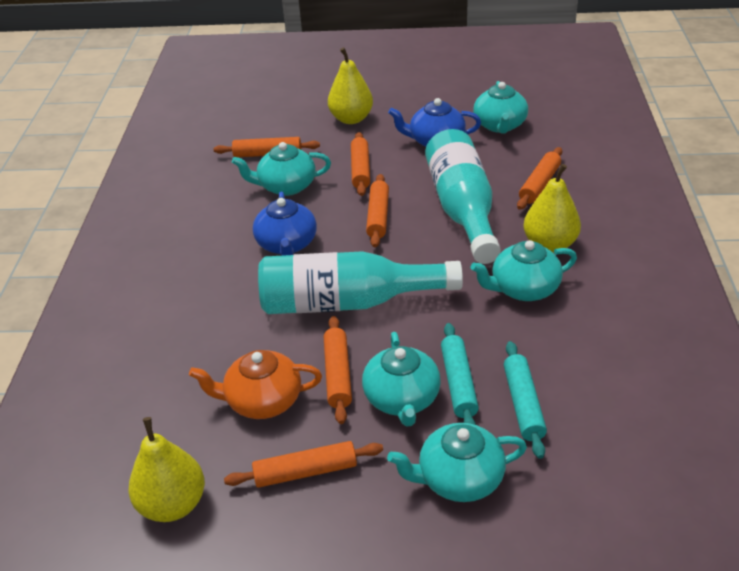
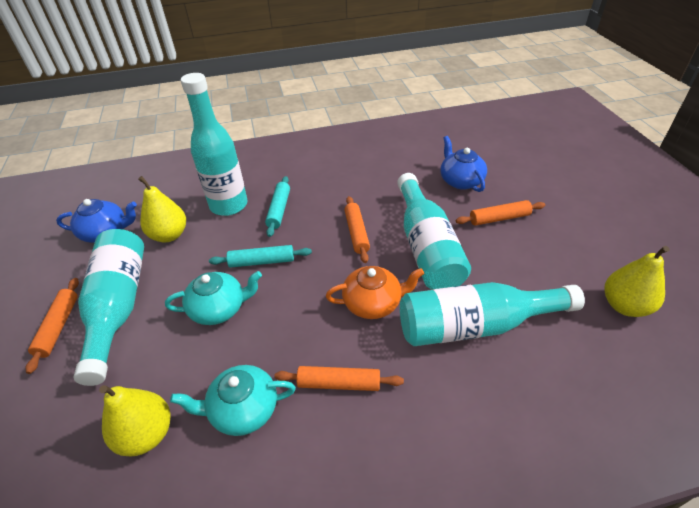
orange rolling pin: 6 -> 4
turquoise bottle: 2 -> 4
turquoise teapot: 5 -> 2

